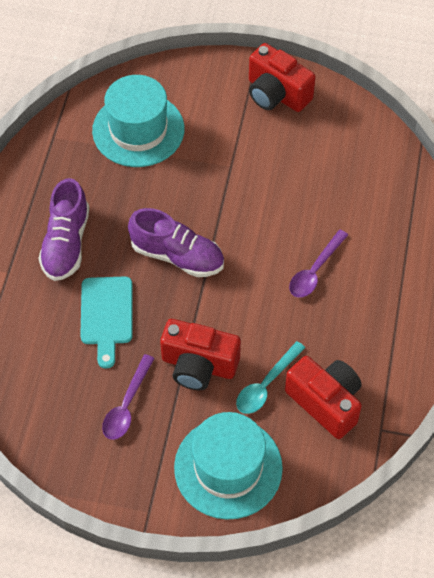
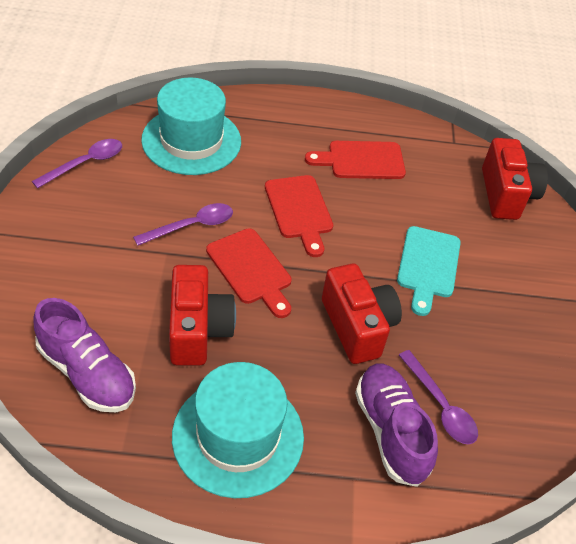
purple spoon: 2 -> 3
red cutting board: 0 -> 3
turquoise spoon: 1 -> 0

